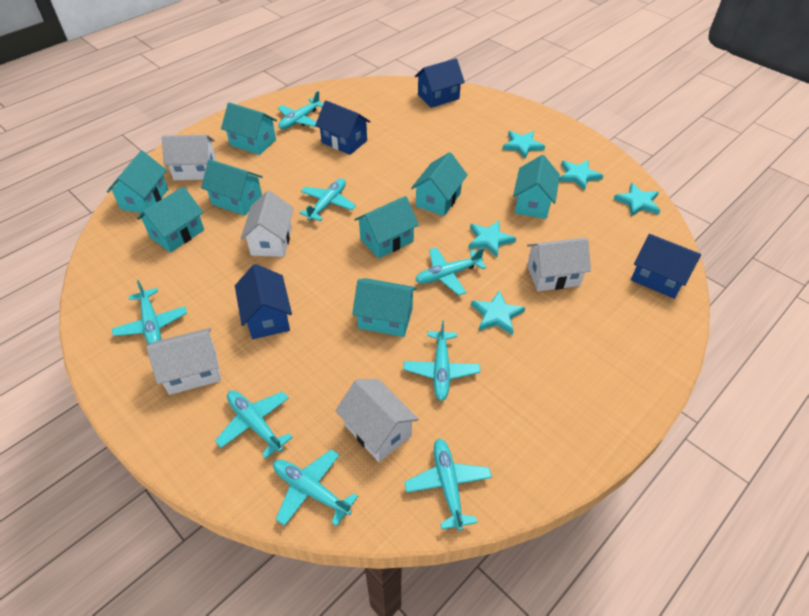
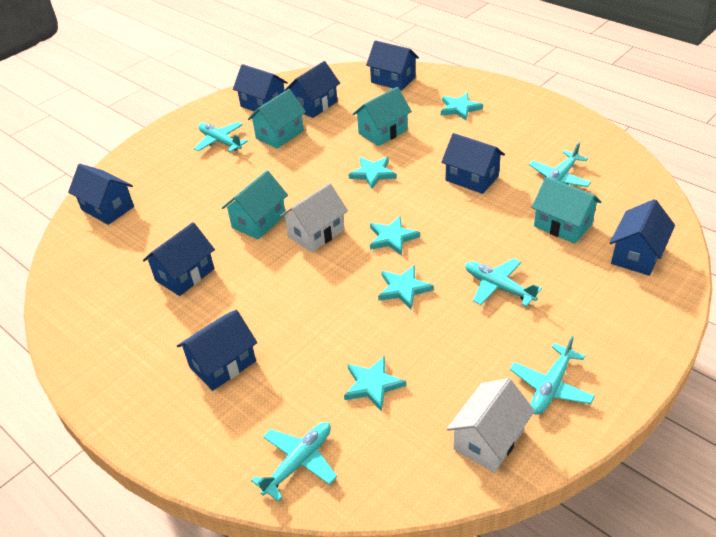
blue house: 4 -> 8
turquoise house: 8 -> 4
turquoise plane: 8 -> 5
white house: 5 -> 2

